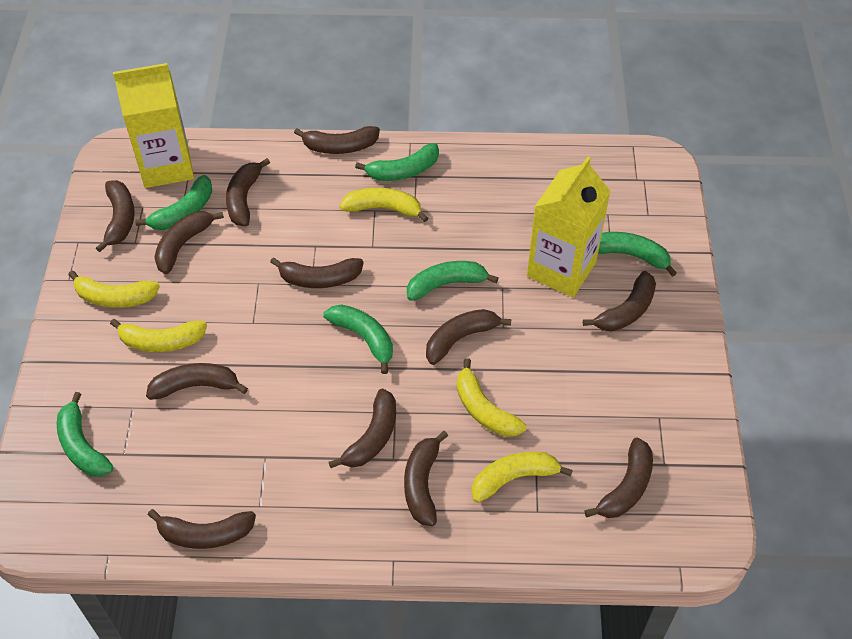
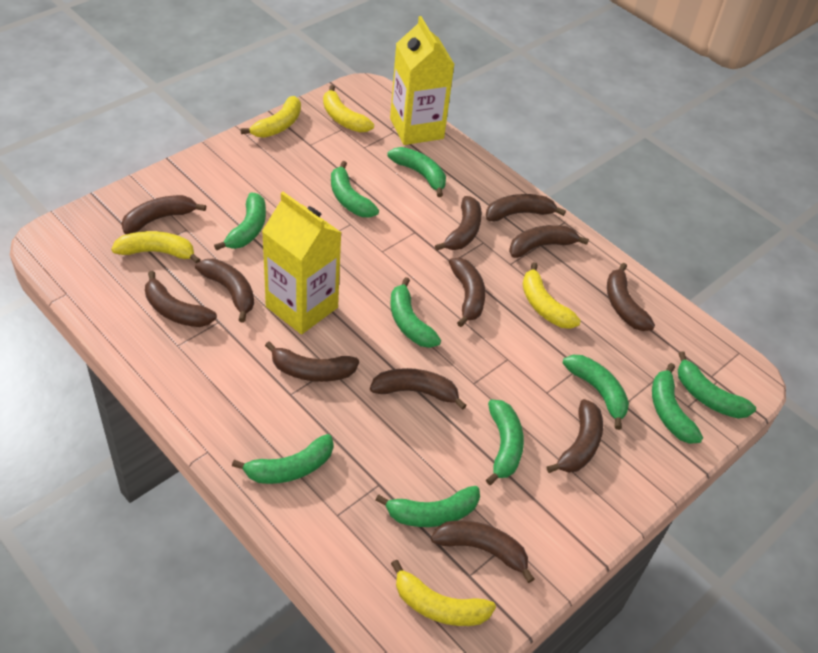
green banana: 6 -> 10

